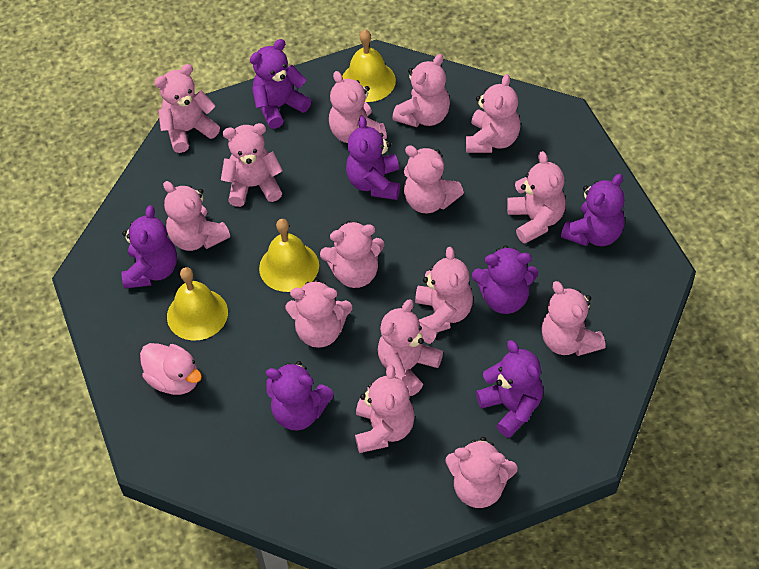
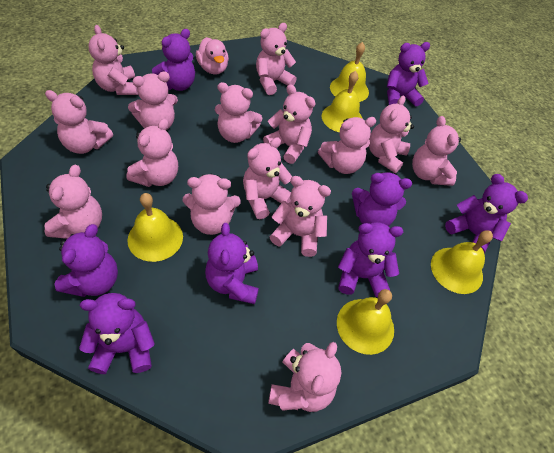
purple teddy bear: 7 -> 8
yellow bell: 3 -> 5

